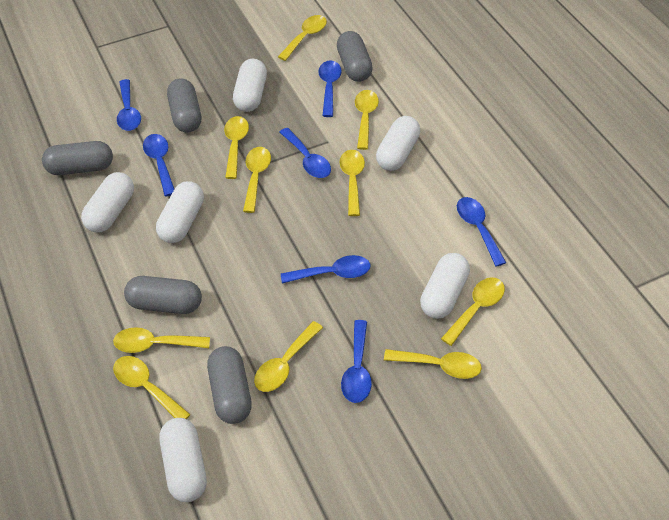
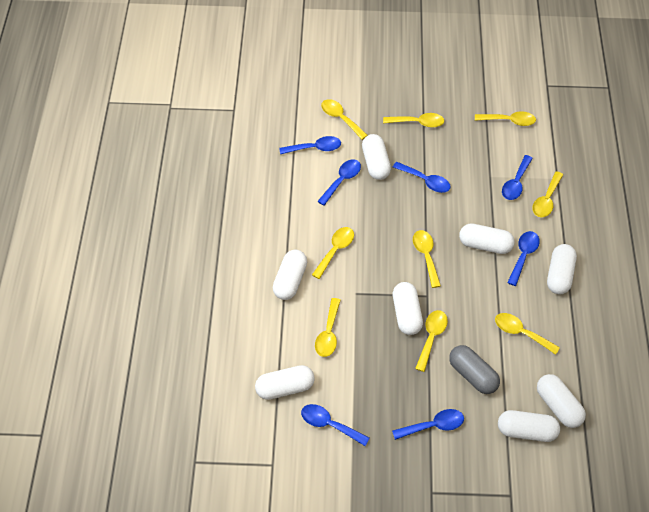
grey capsule: 5 -> 1
white capsule: 6 -> 8
yellow spoon: 10 -> 9

